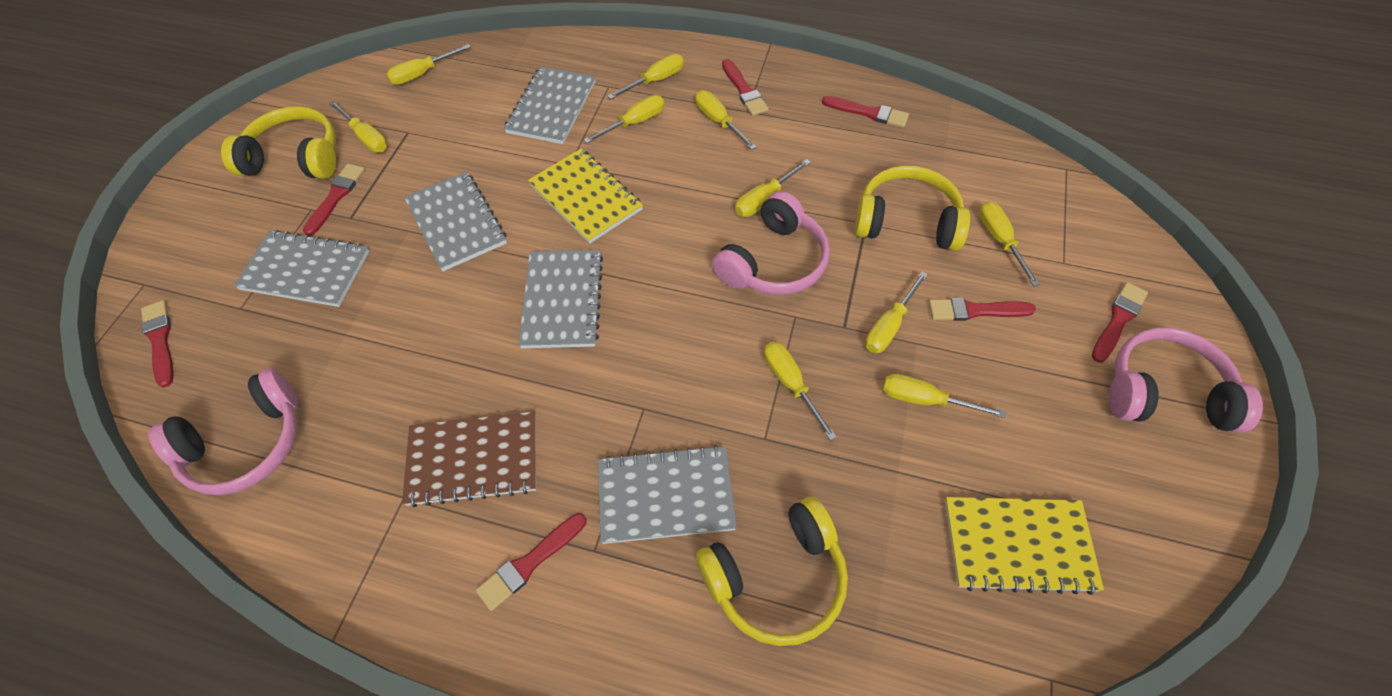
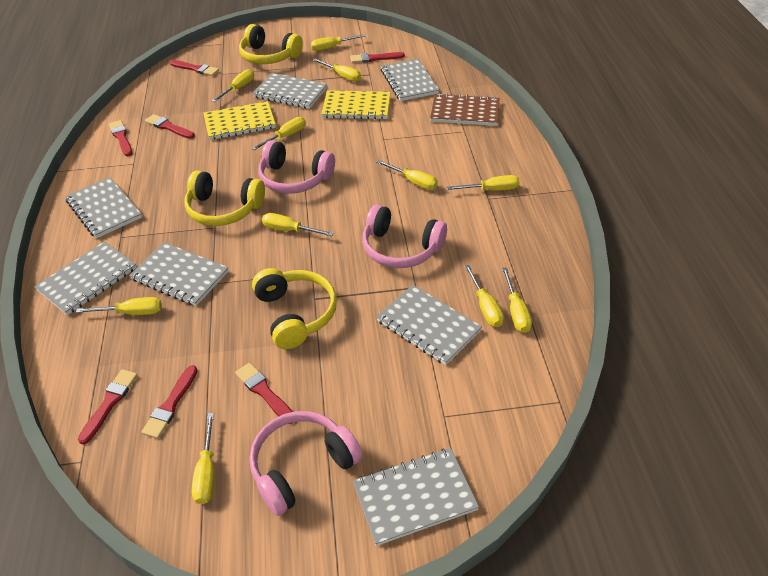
grey notebook: 5 -> 7
yellow screwdriver: 10 -> 11

